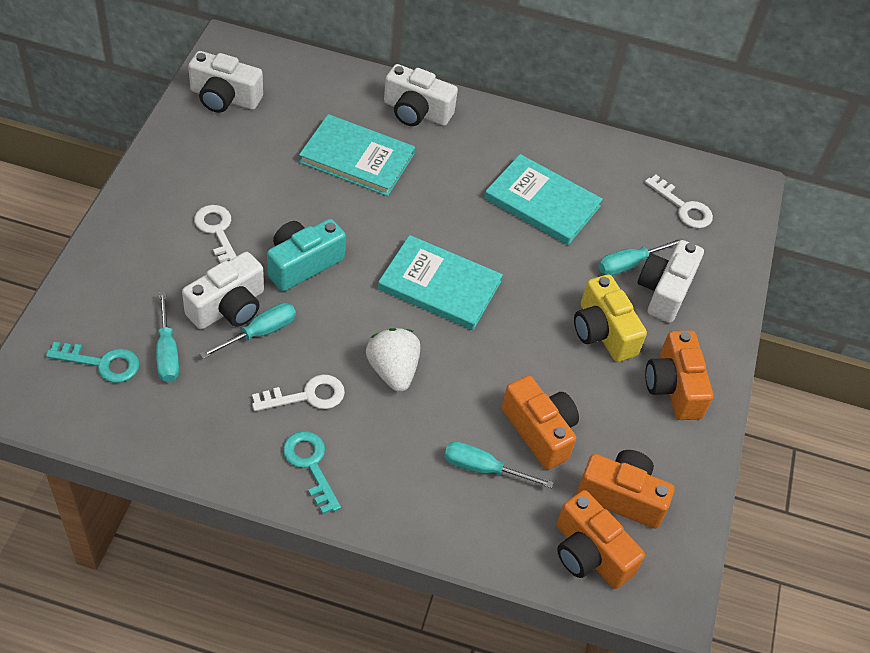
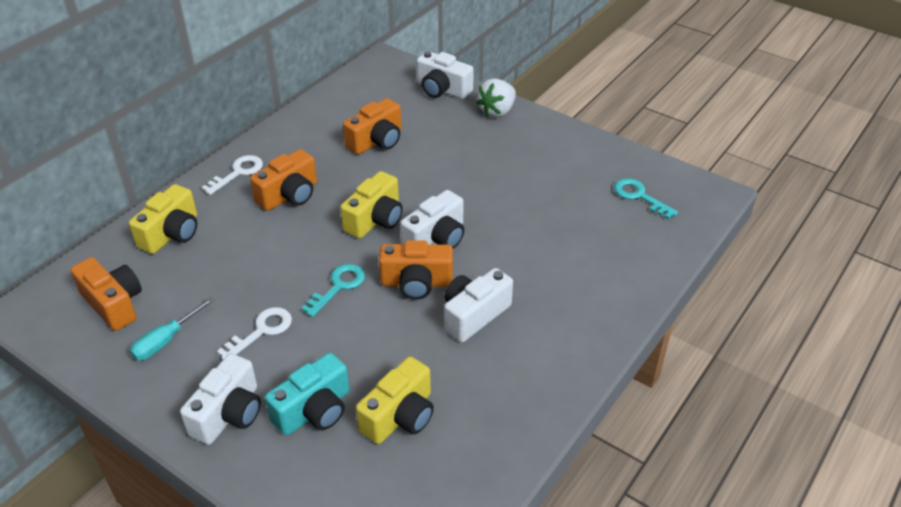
turquoise book: 3 -> 0
turquoise screwdriver: 4 -> 1
white key: 3 -> 2
yellow camera: 1 -> 3

